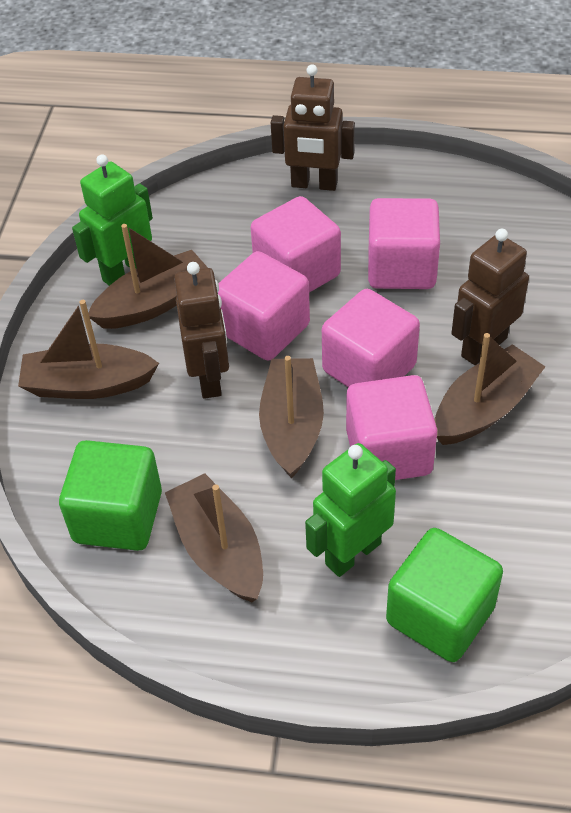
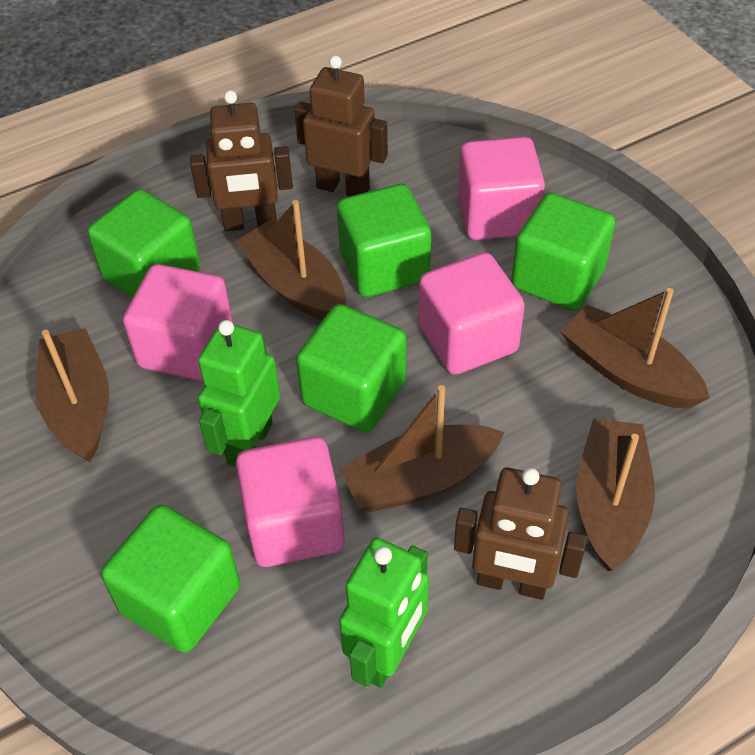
green cube: 2 -> 5
pink cube: 5 -> 4

